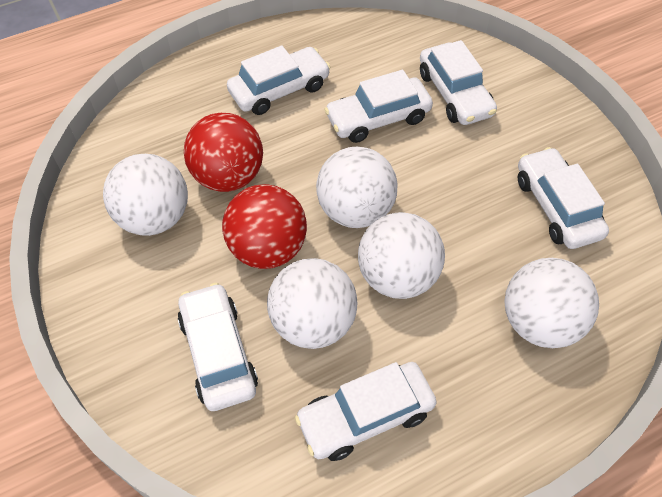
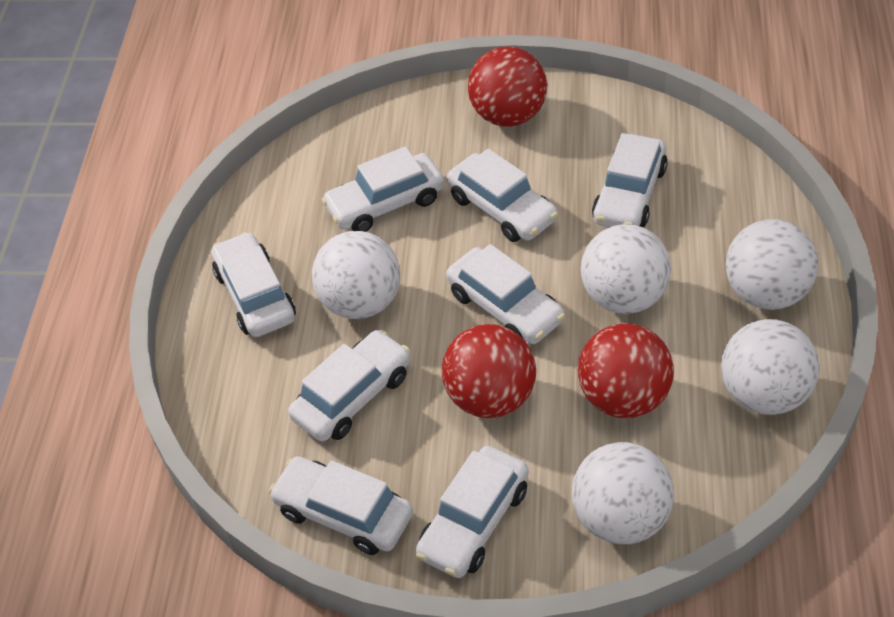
red ball: 2 -> 3
white car: 6 -> 8

